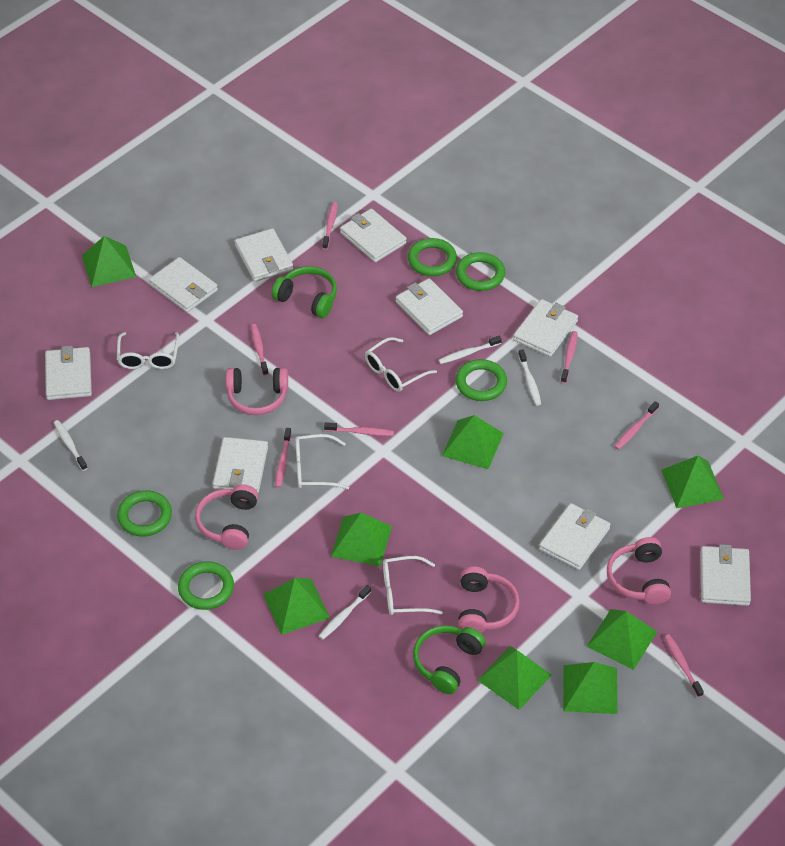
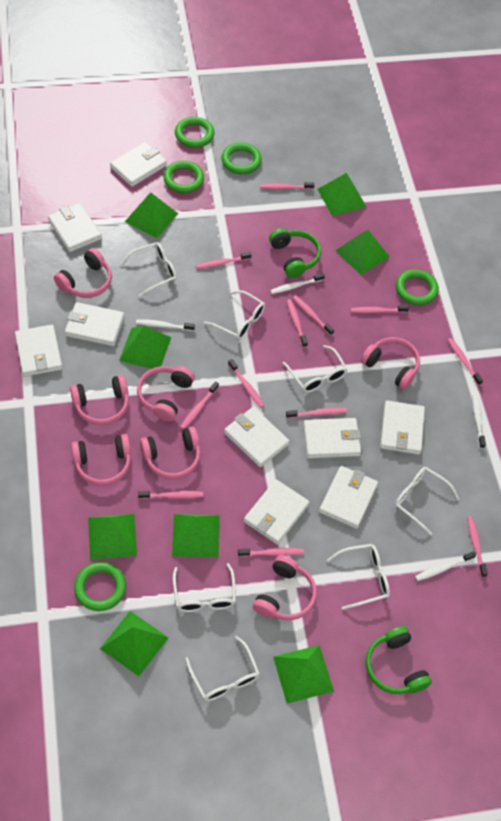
pink headphones: 4 -> 7
pink toothbrush: 7 -> 12
white glasses: 4 -> 7

